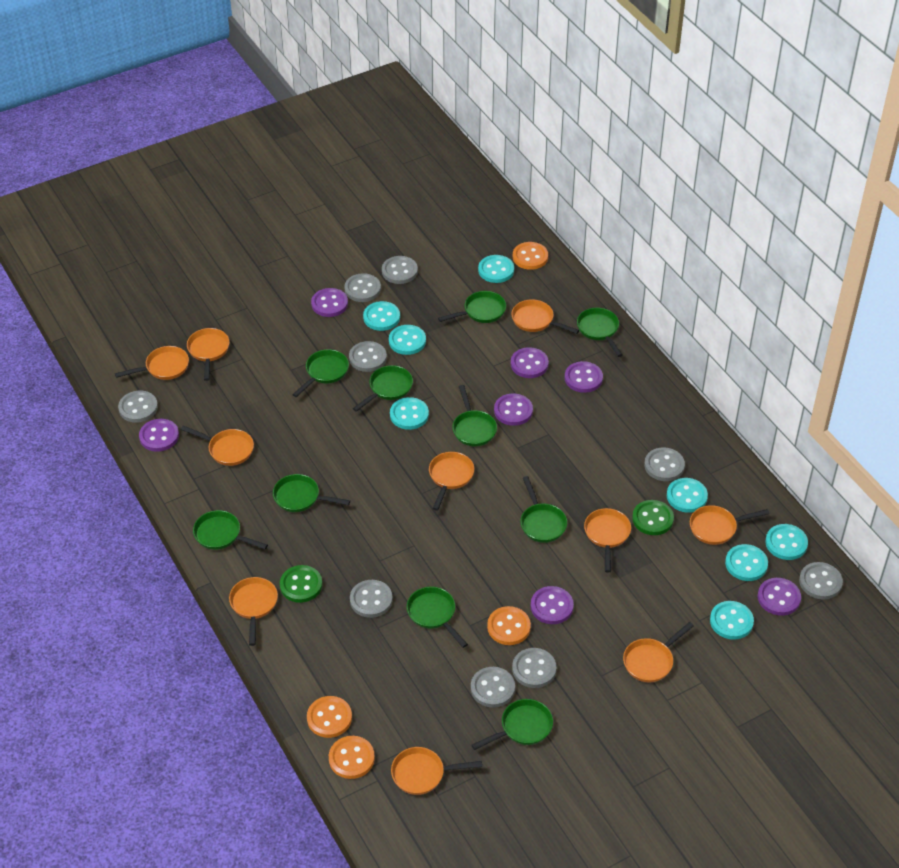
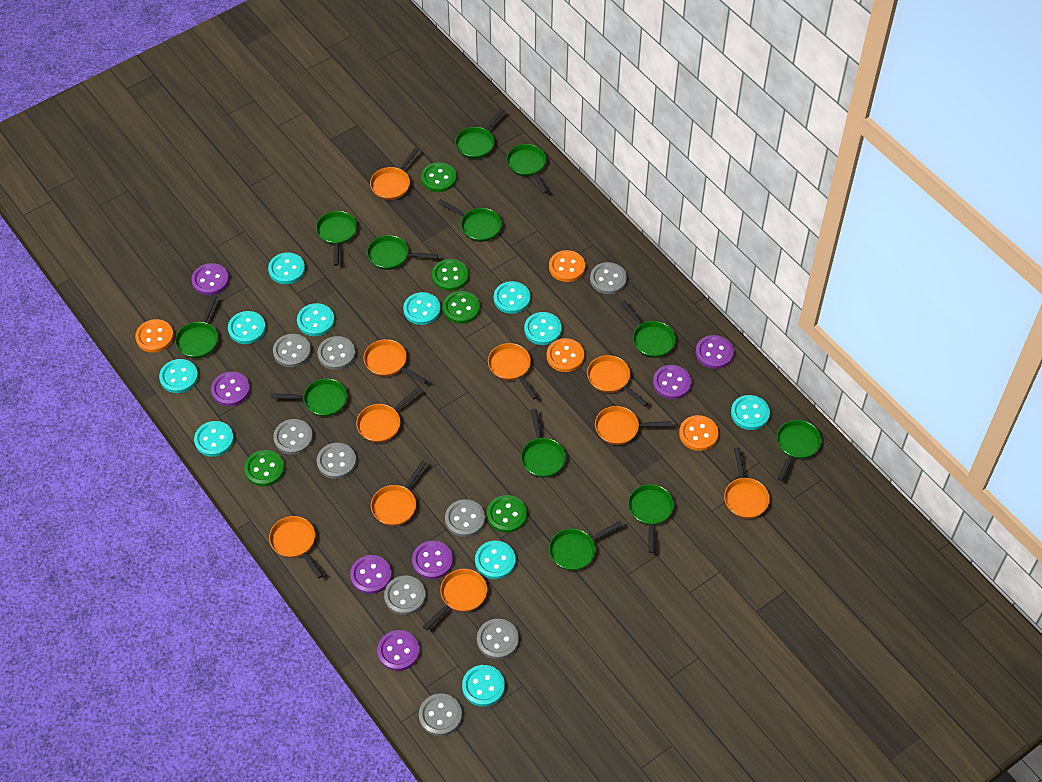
green button: 2 -> 5
green pan: 10 -> 12
turquoise button: 8 -> 11

